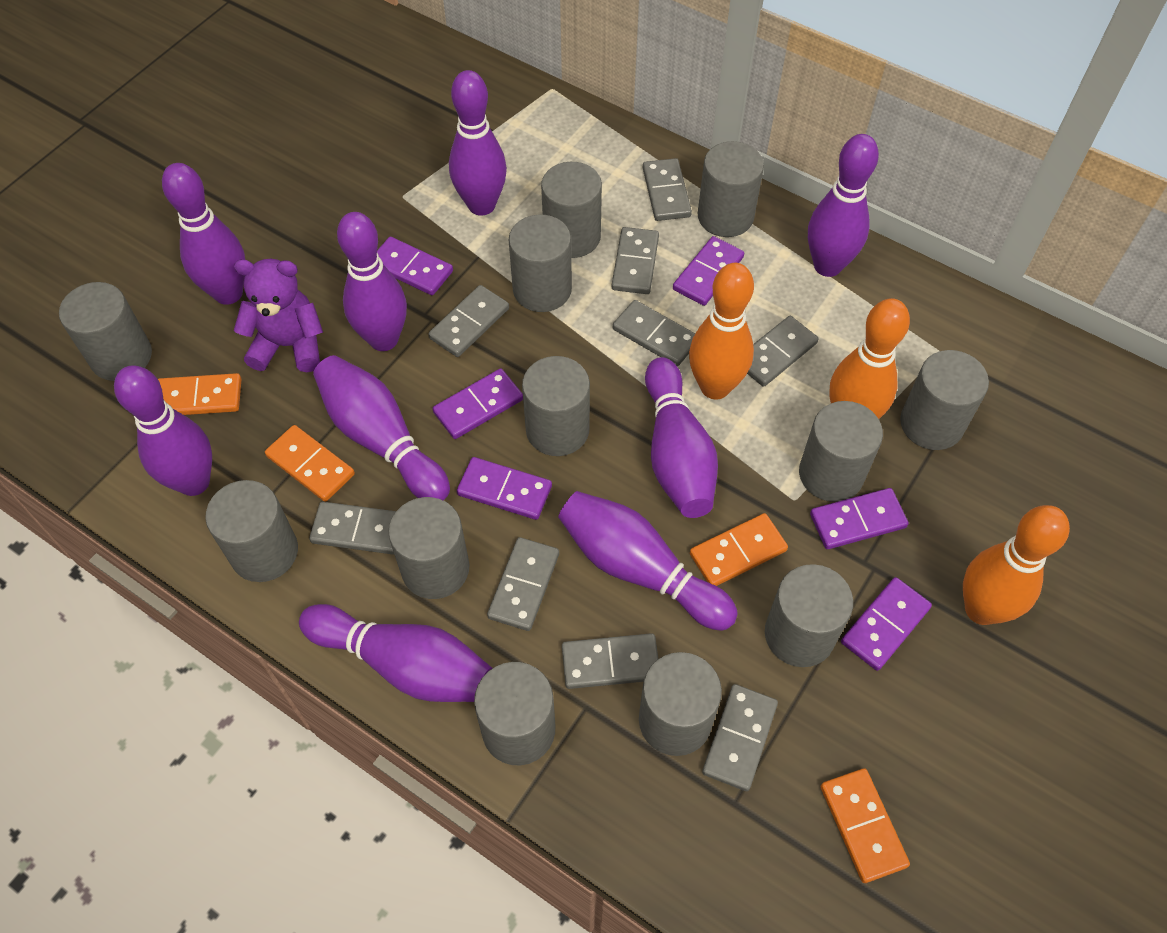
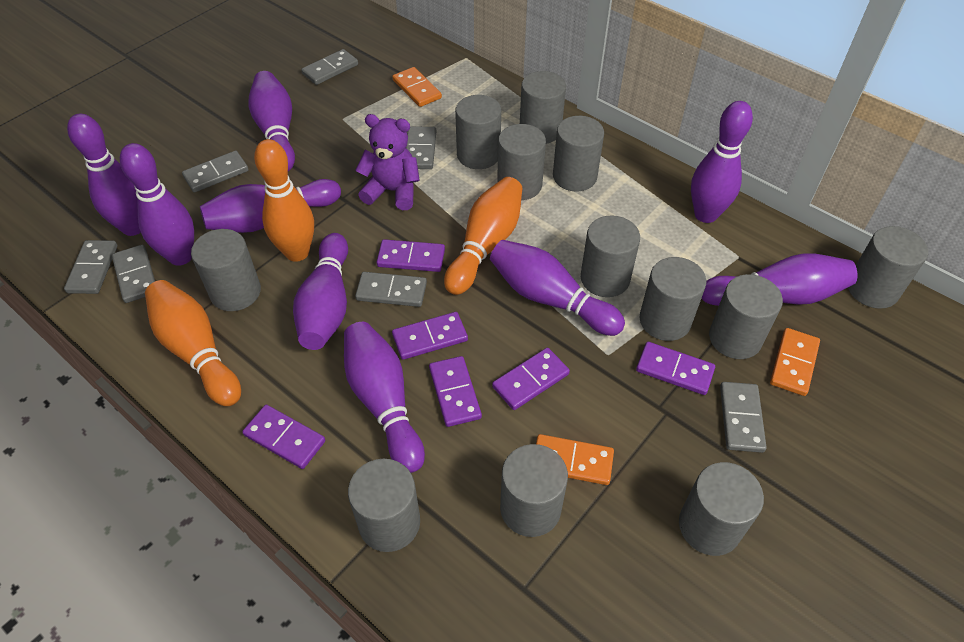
grey domino: 9 -> 7
orange domino: 4 -> 3

